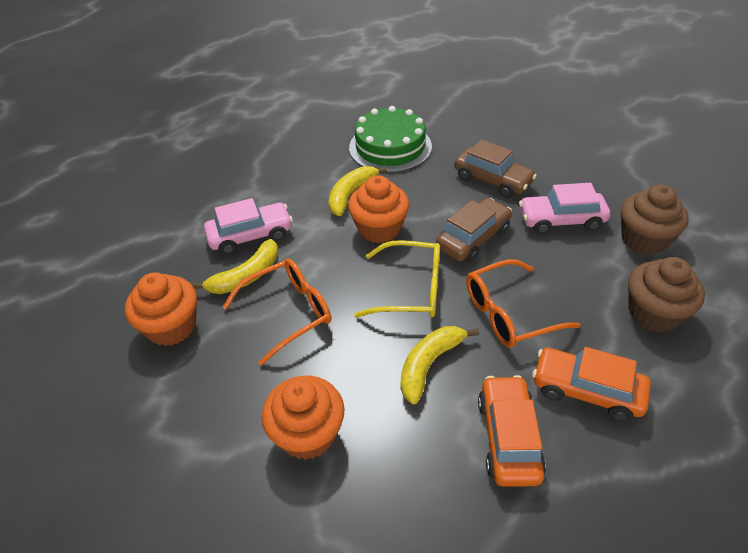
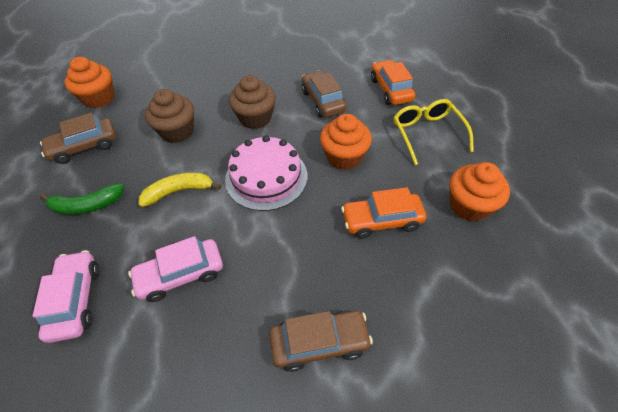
brown car: 2 -> 3
green banana: 0 -> 1
green cake: 1 -> 0
orange glasses: 2 -> 0
pink cake: 0 -> 1
yellow banana: 3 -> 1

